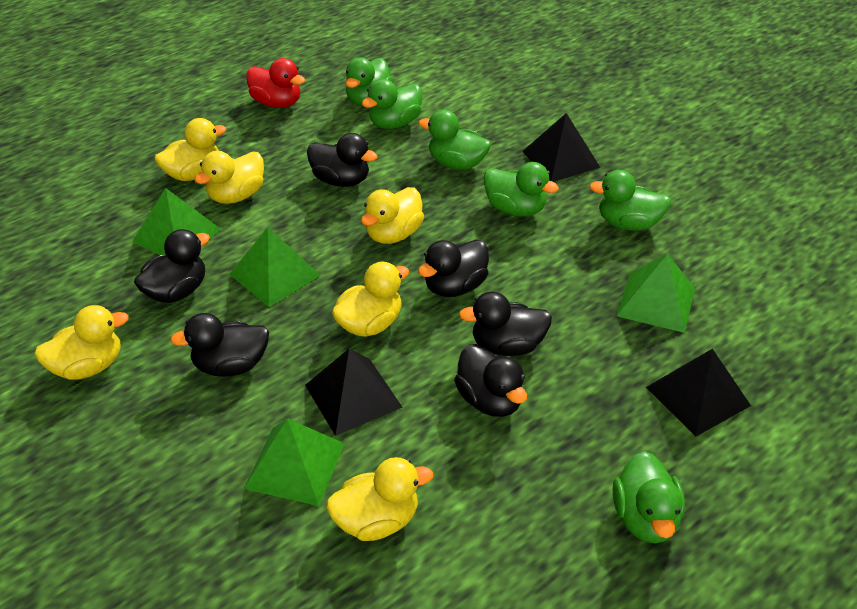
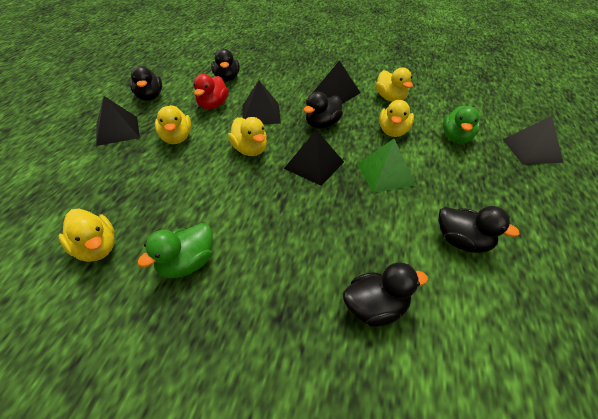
black duck: 6 -> 5
black pyramid: 3 -> 5
green duck: 6 -> 2
green pyramid: 4 -> 1
yellow duck: 6 -> 5

